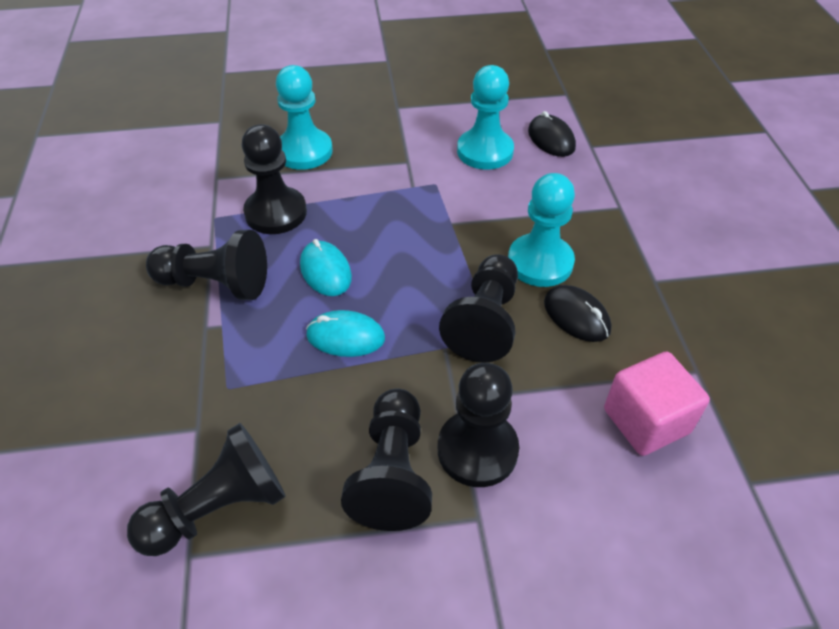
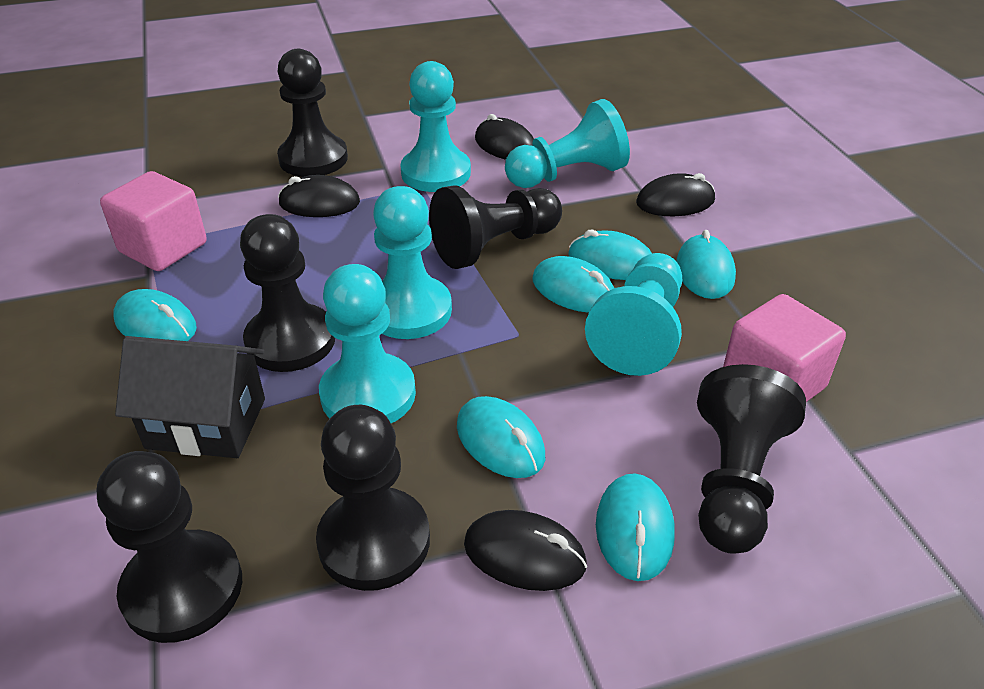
black house: 0 -> 1
black mouse: 2 -> 4
pink cube: 1 -> 2
turquoise mouse: 2 -> 6
turquoise pawn: 3 -> 5

